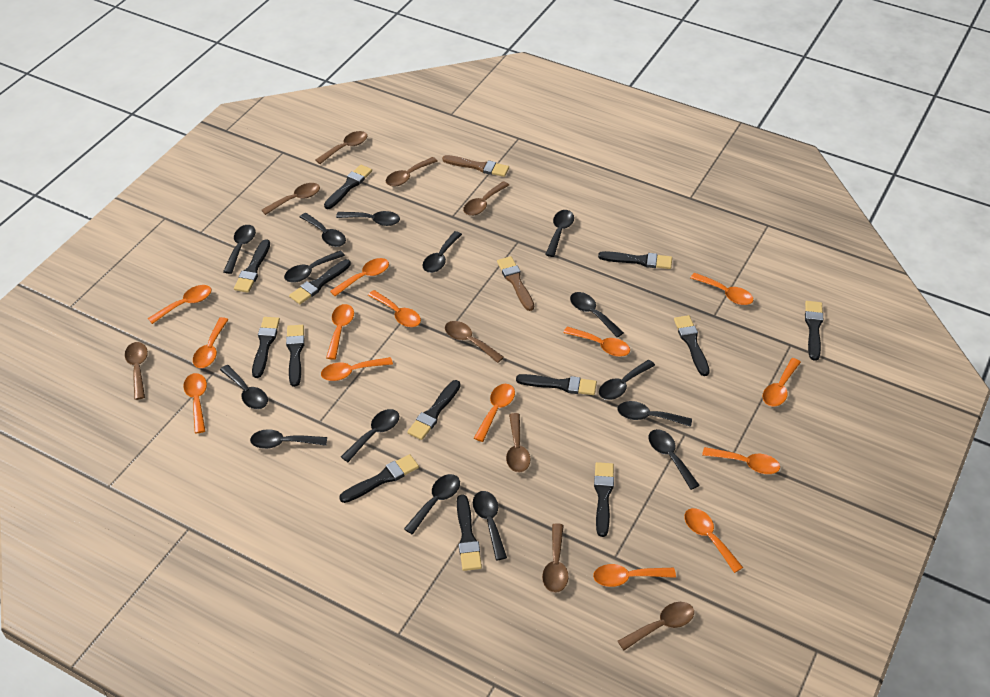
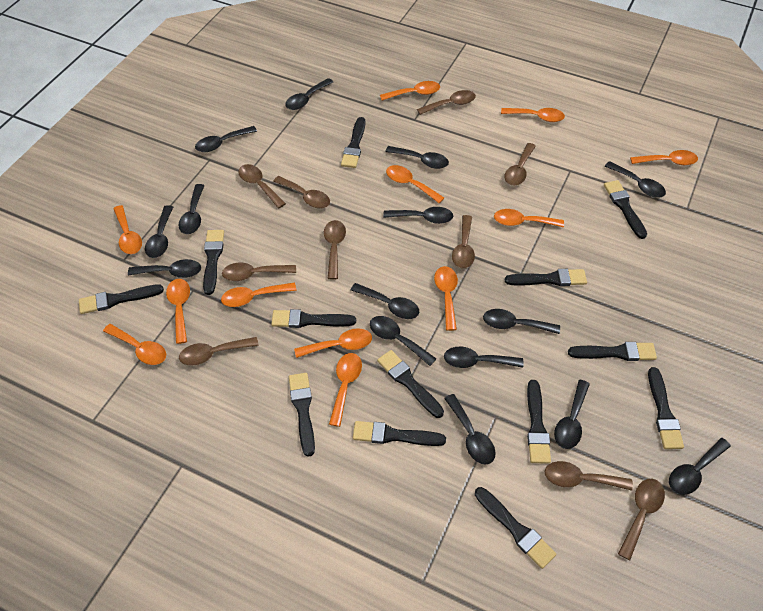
brown brush: 2 -> 0
brown spoon: 9 -> 10
orange spoon: 14 -> 12

